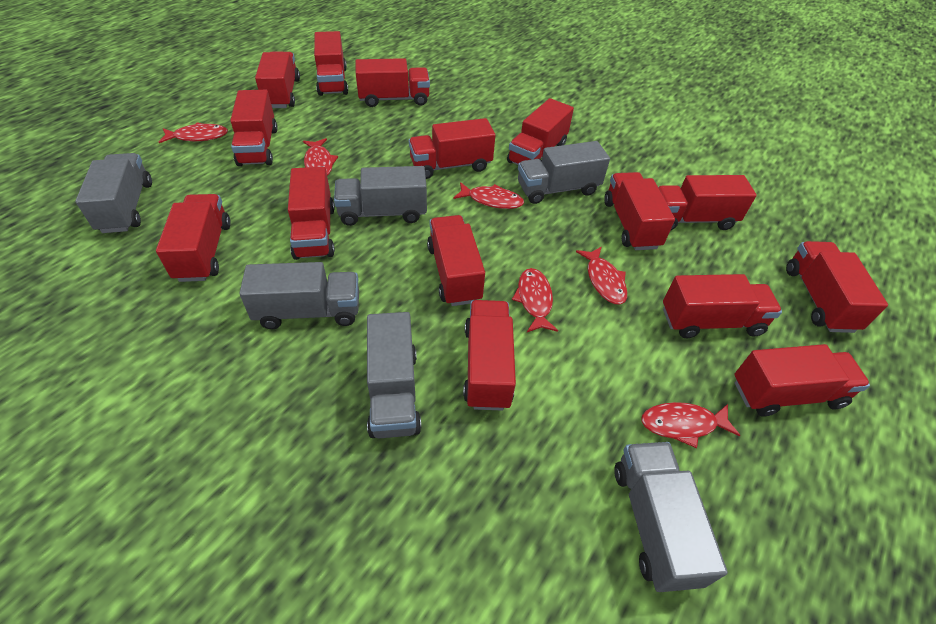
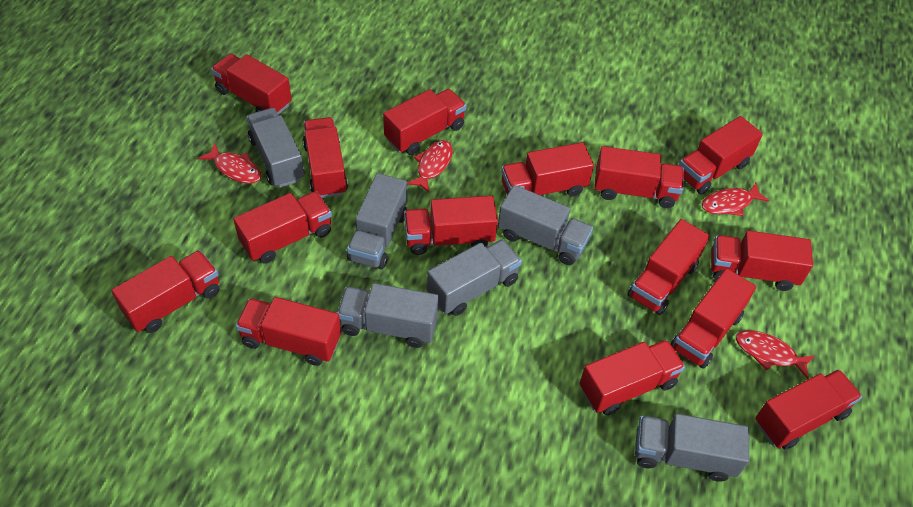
red fish: 6 -> 4

